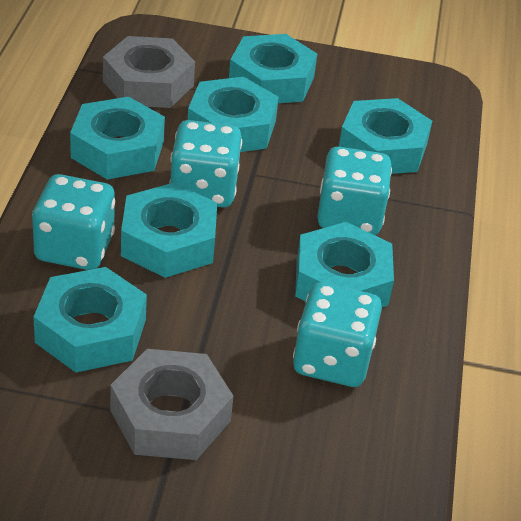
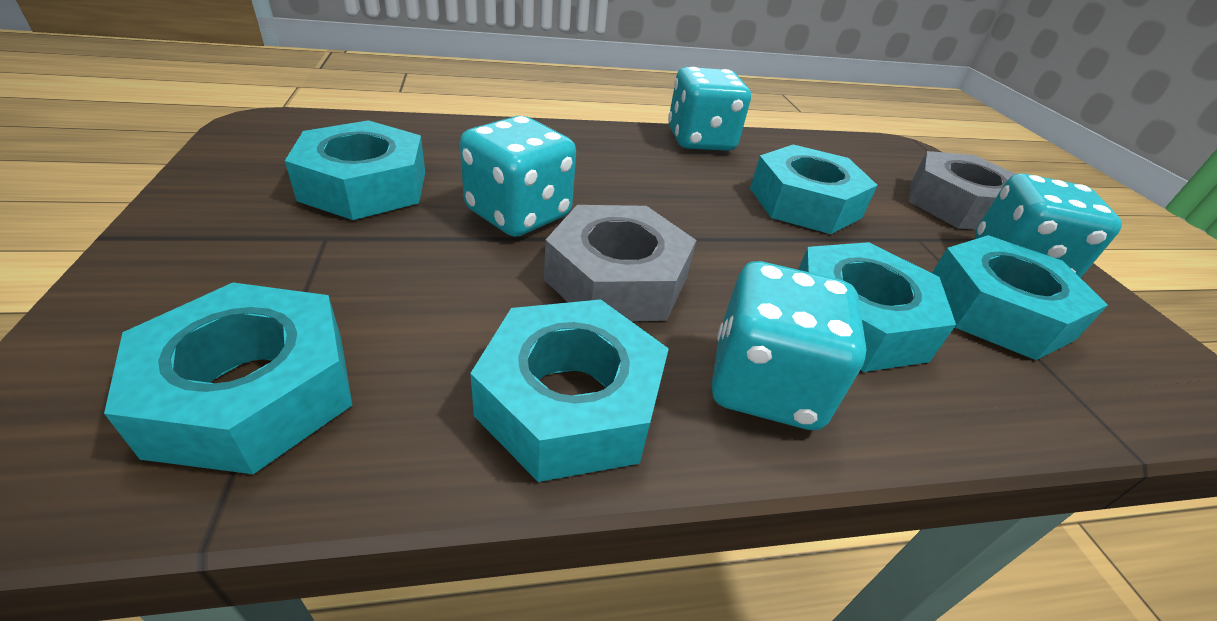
turquoise nut: 7 -> 6

